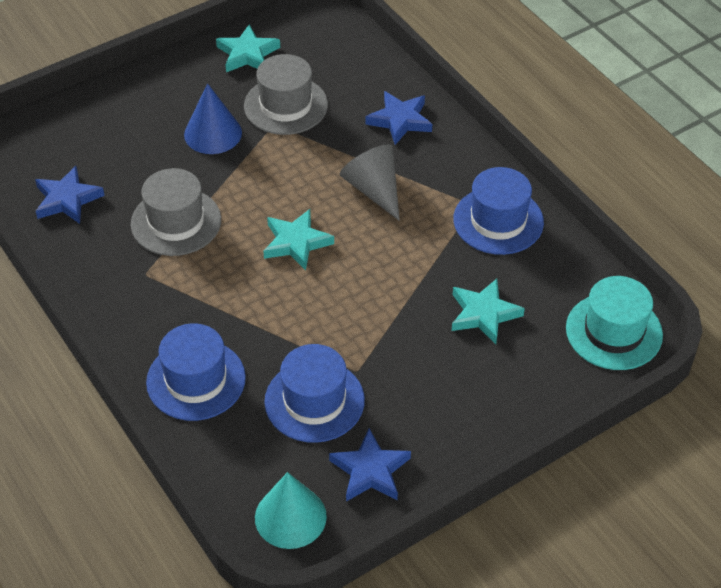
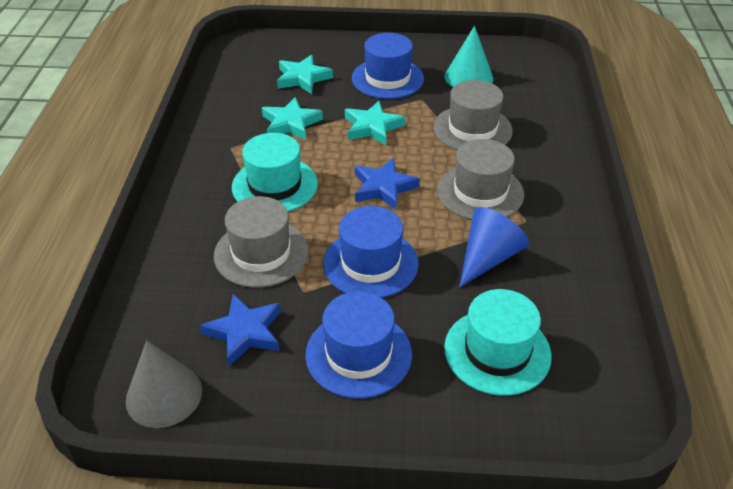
blue star: 3 -> 2
grey hat: 2 -> 3
turquoise hat: 1 -> 2

